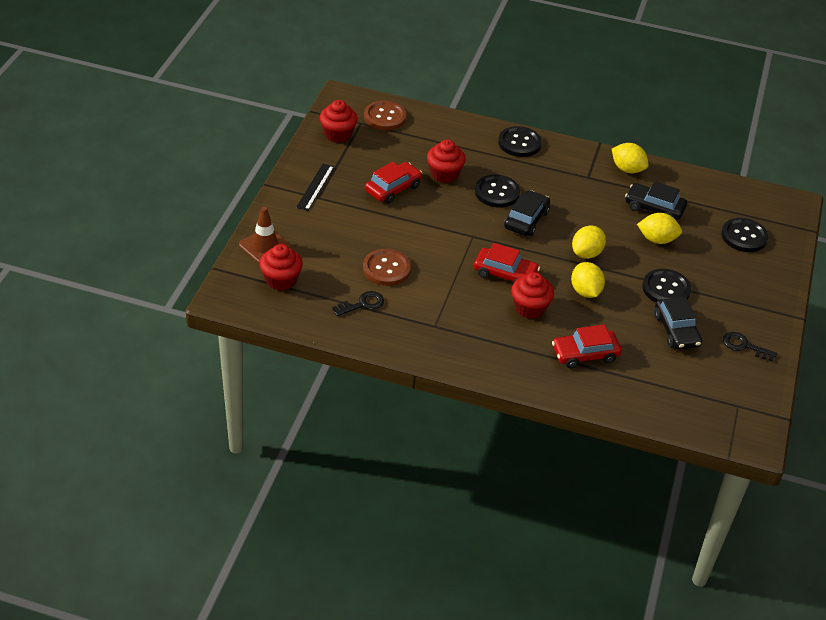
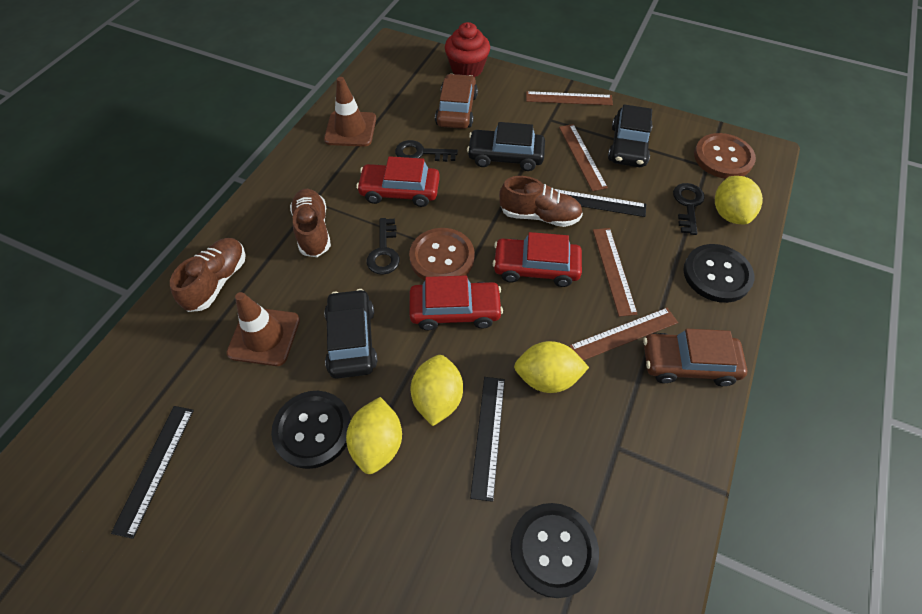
black button: 4 -> 3
black key: 2 -> 3
black ruler: 1 -> 3
brown car: 0 -> 2
brown ruler: 0 -> 4
brown shoe: 0 -> 3
brown traffic cone: 1 -> 2
red cupcake: 4 -> 1

